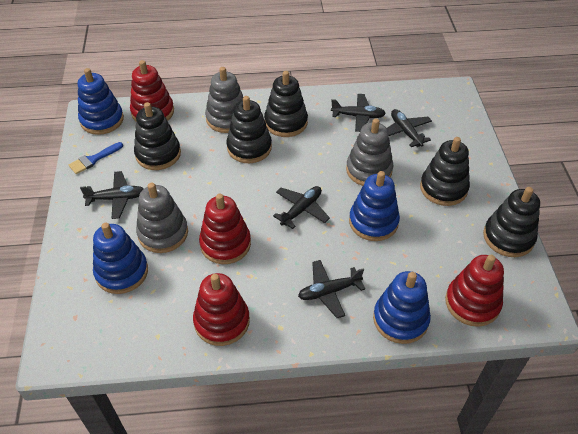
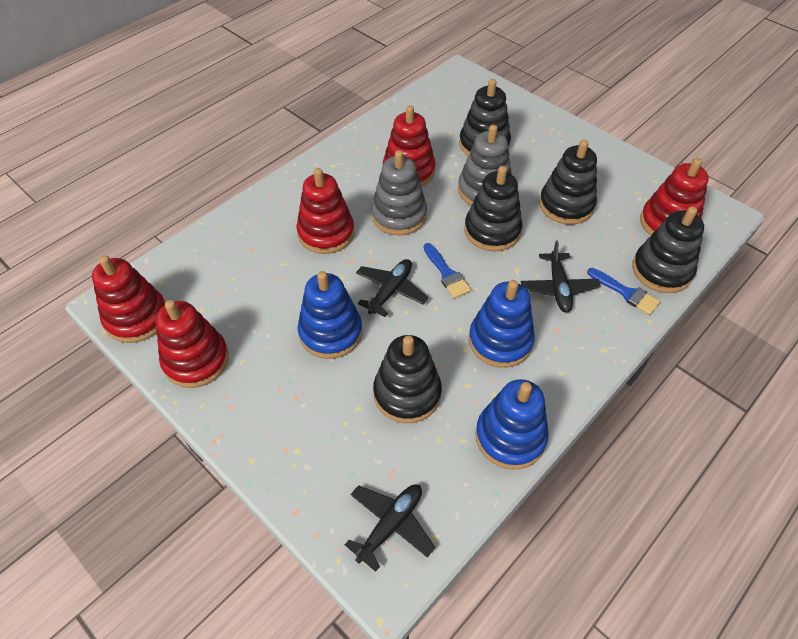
black plane: 5 -> 3
blue brush: 1 -> 2
blue stacking toy: 4 -> 3
grey stacking toy: 3 -> 2
red stacking toy: 4 -> 5

